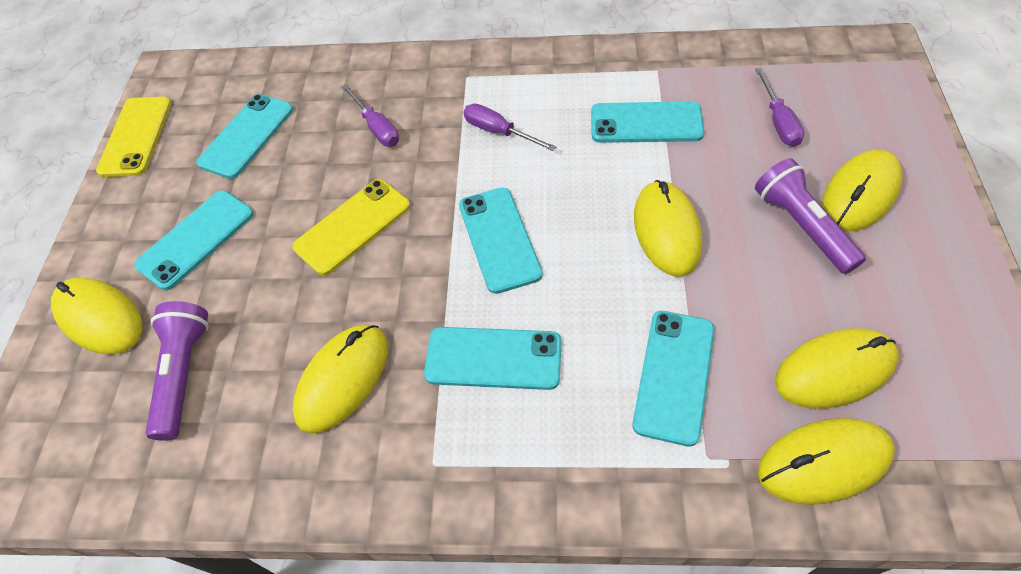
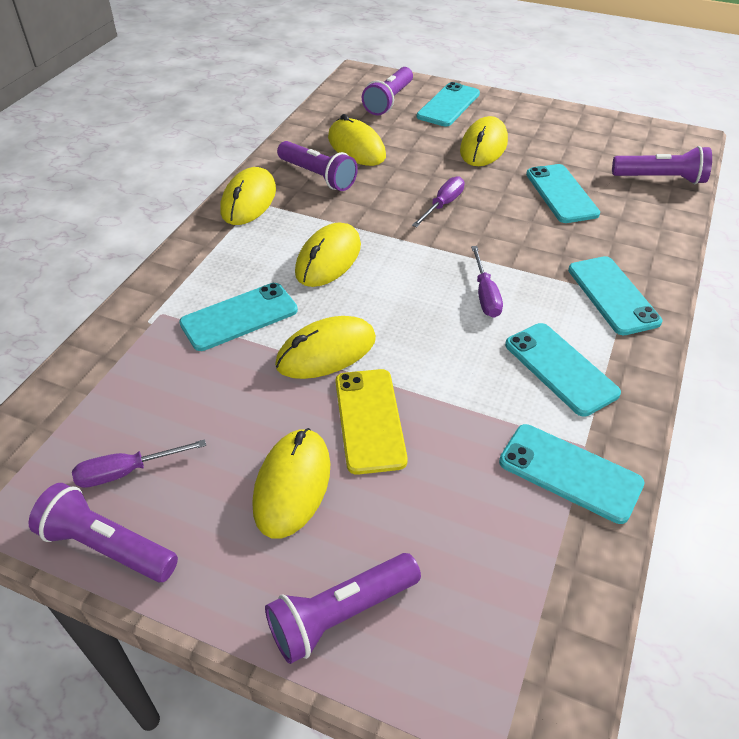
purple flashlight: 2 -> 5
yellow phone: 2 -> 1

